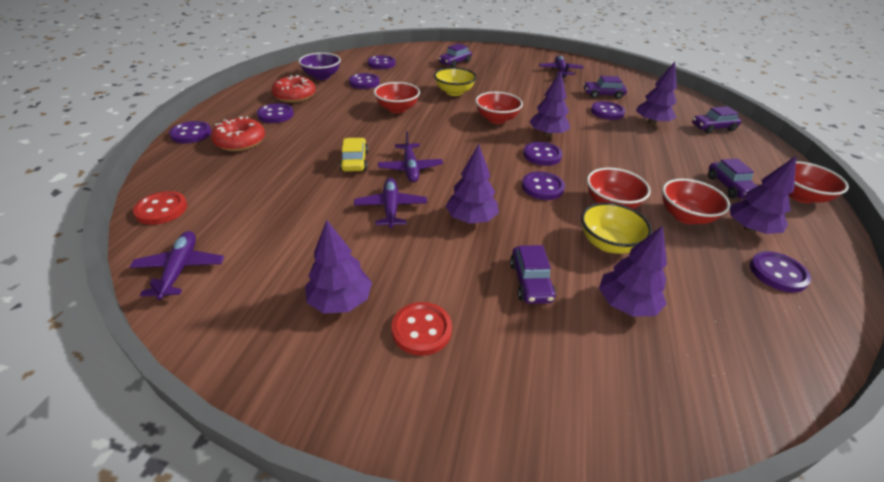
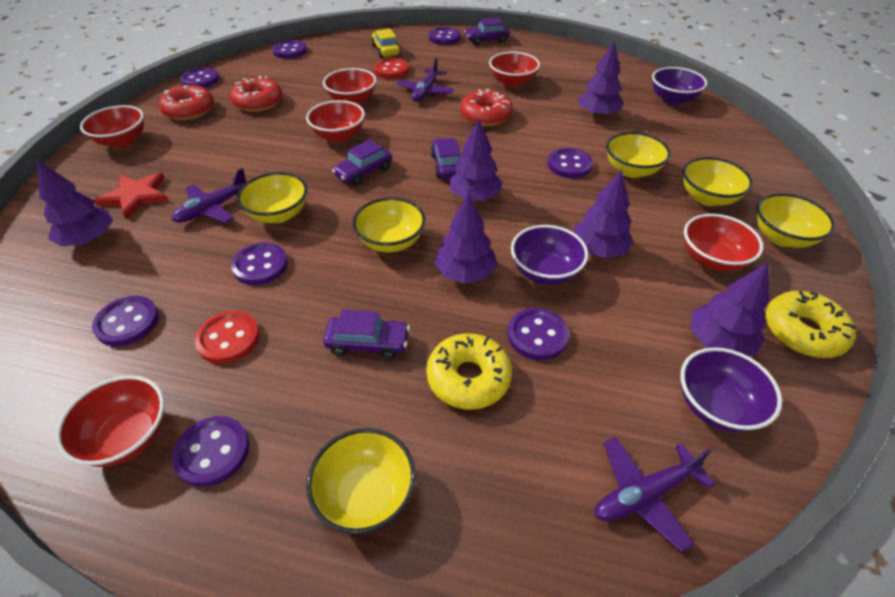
purple bowl: 1 -> 3
purple car: 5 -> 4
purple plane: 4 -> 3
red bowl: 5 -> 6
red donut: 2 -> 3
red star: 0 -> 1
yellow bowl: 2 -> 6
yellow donut: 0 -> 2

